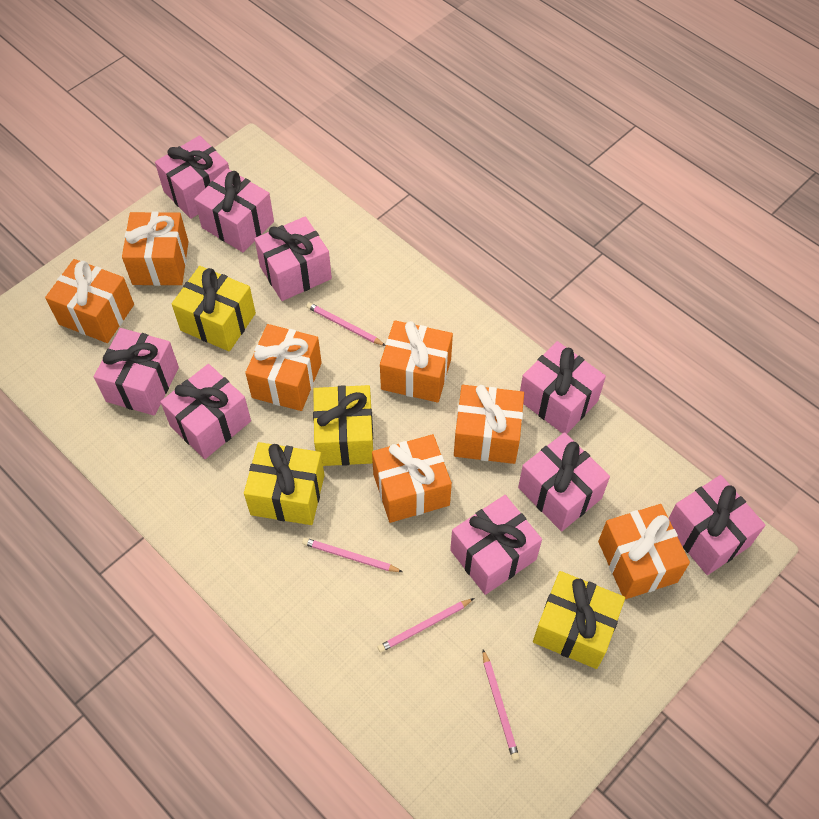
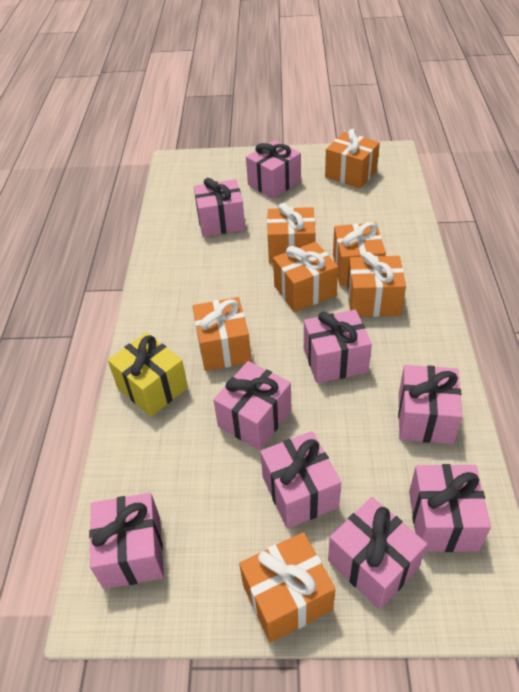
pink pencil: 4 -> 0
yellow gift: 4 -> 1

